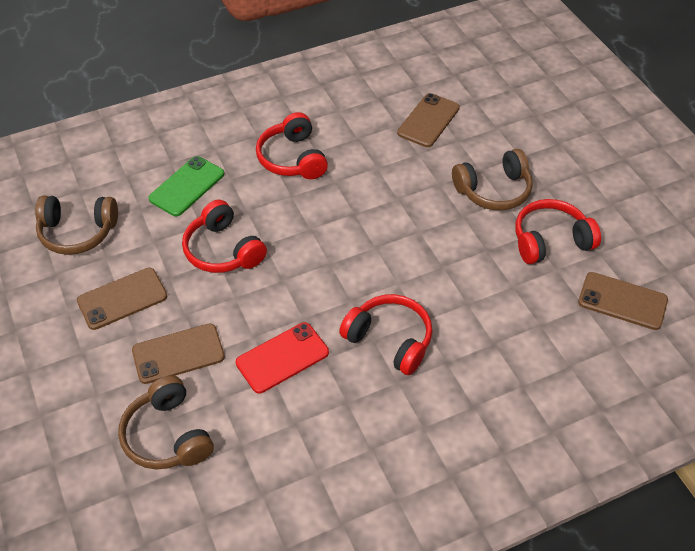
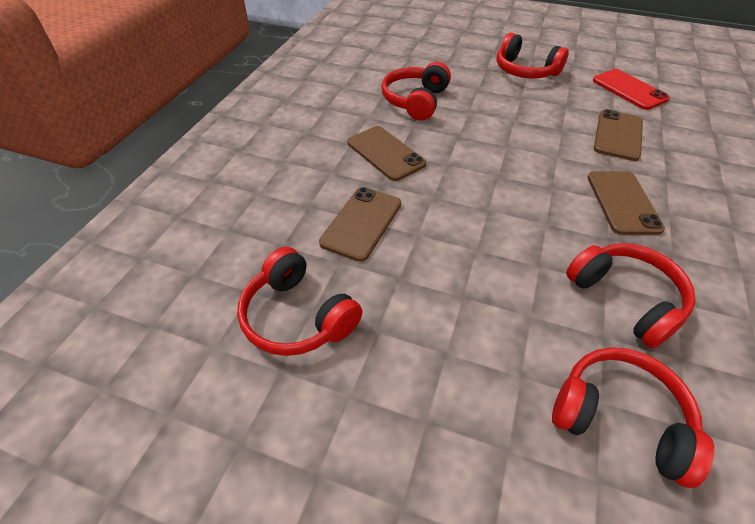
brown headphones: 3 -> 0
green phone: 1 -> 0
red headphones: 4 -> 5

